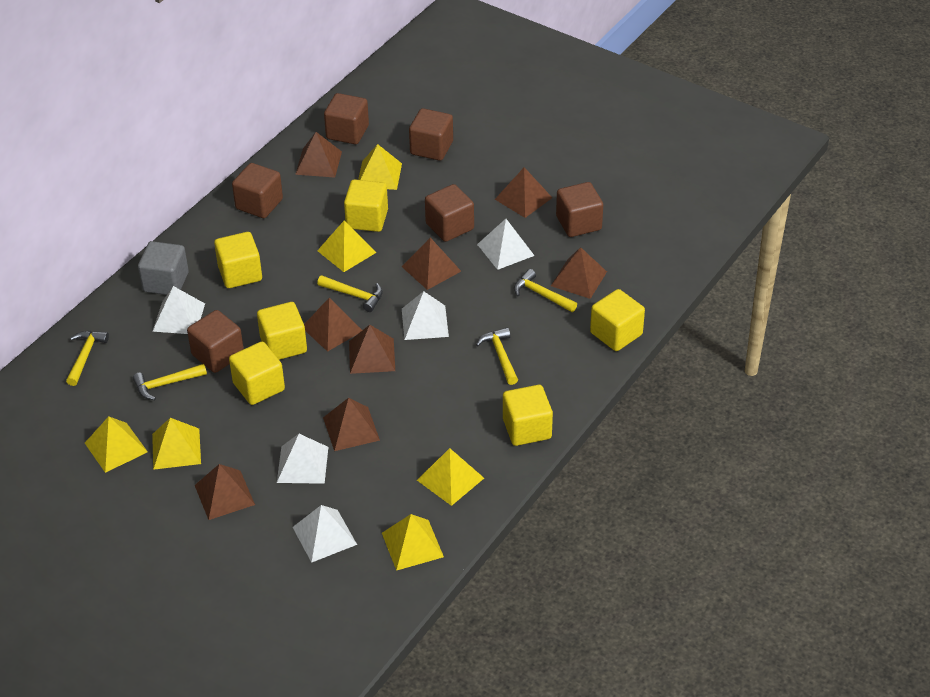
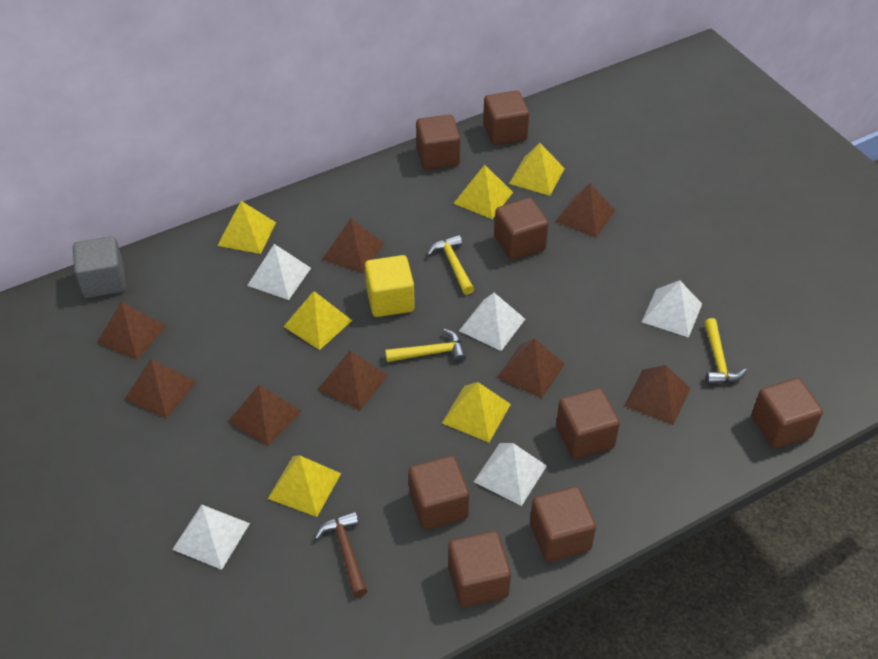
brown cube: 6 -> 8
brown hammer: 0 -> 1
yellow cube: 6 -> 1
yellow hammer: 5 -> 3

